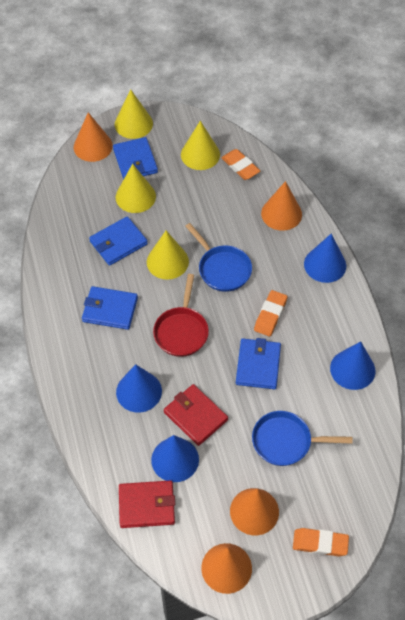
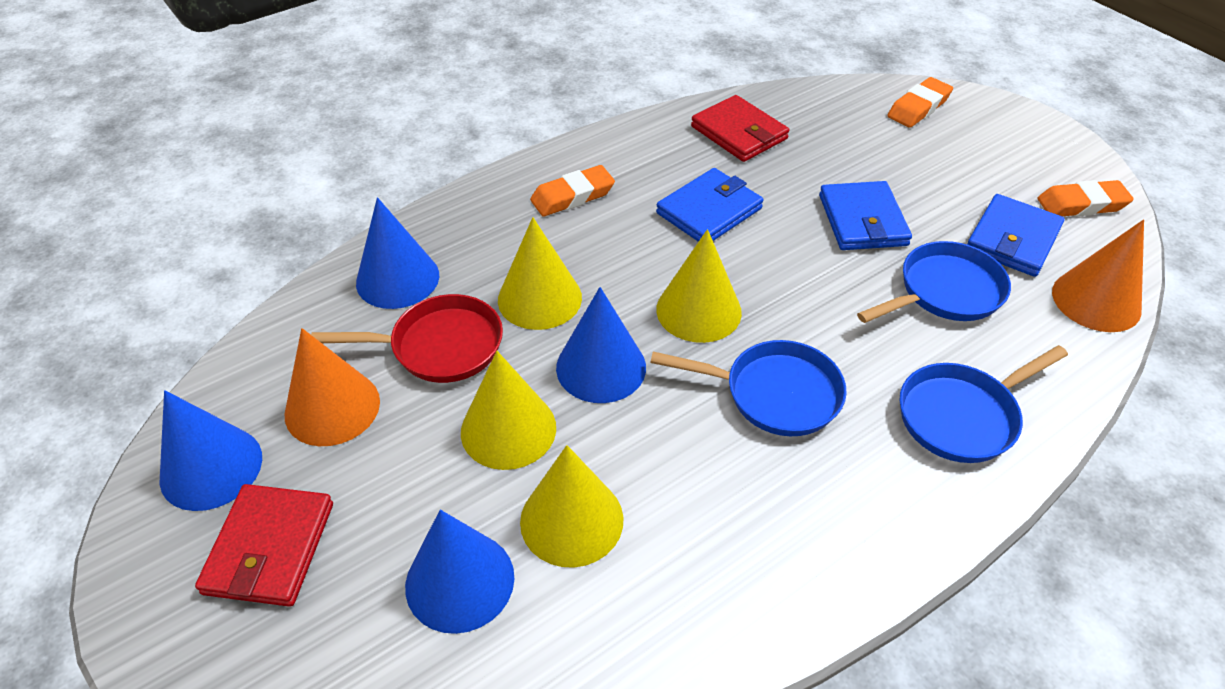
blue pan: 2 -> 3
blue wallet: 4 -> 3
orange cone: 4 -> 2

